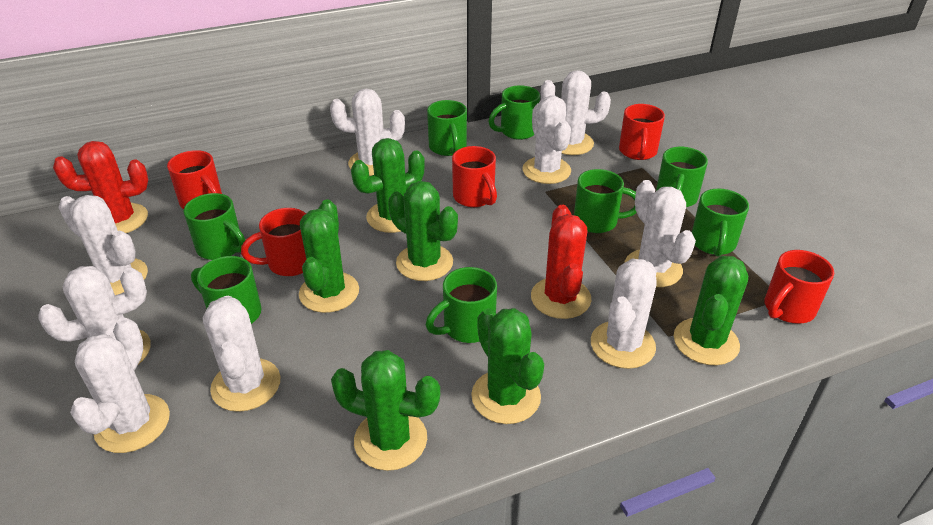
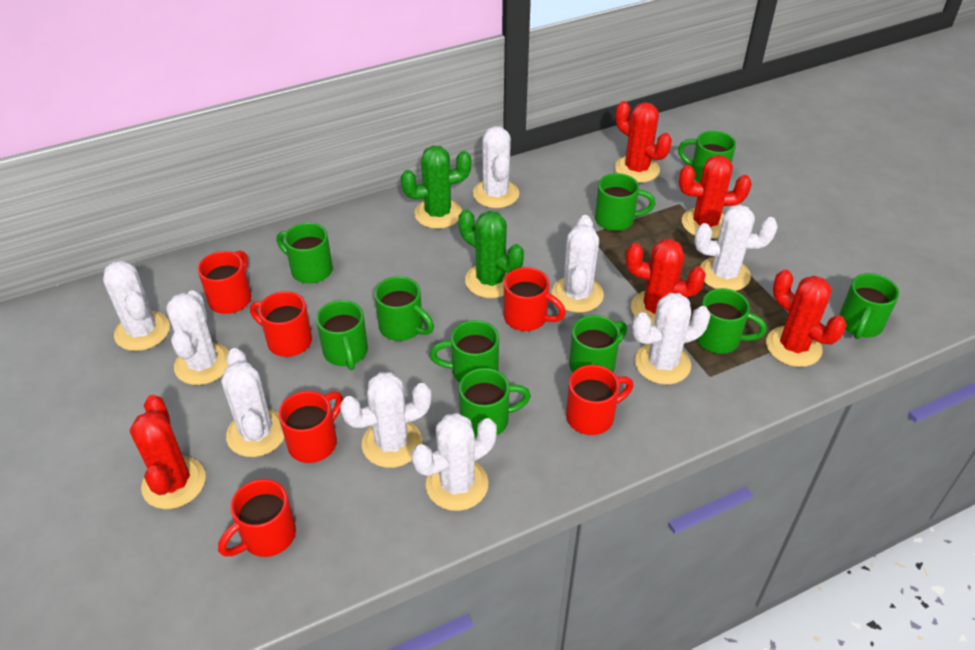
green cactus: 6 -> 2
green mug: 8 -> 10
red cactus: 2 -> 5
red mug: 5 -> 6

